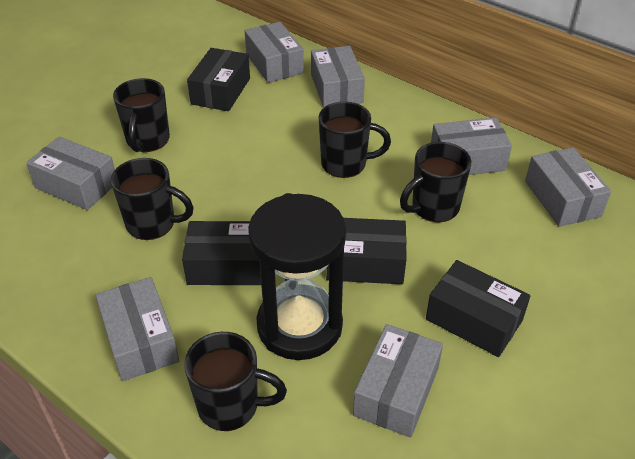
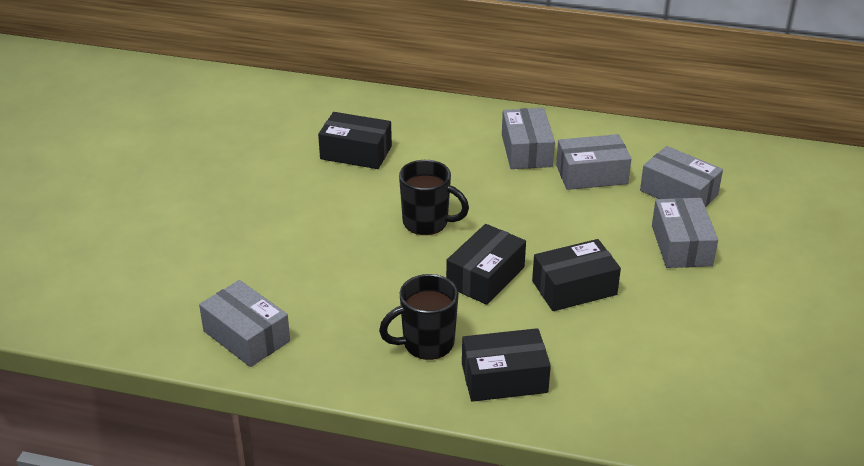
black hourglass: 1 -> 0
black mug: 5 -> 2
grey box: 7 -> 5

